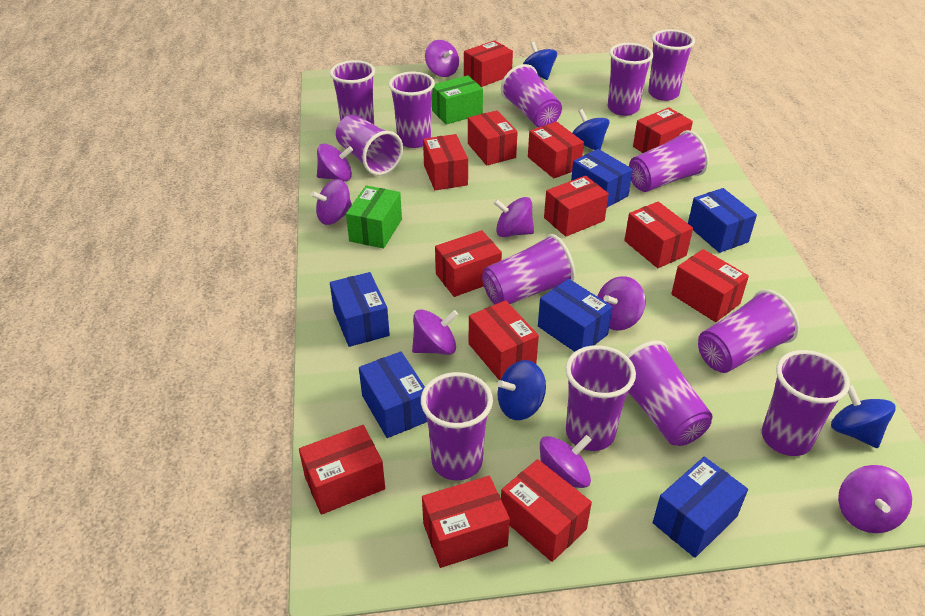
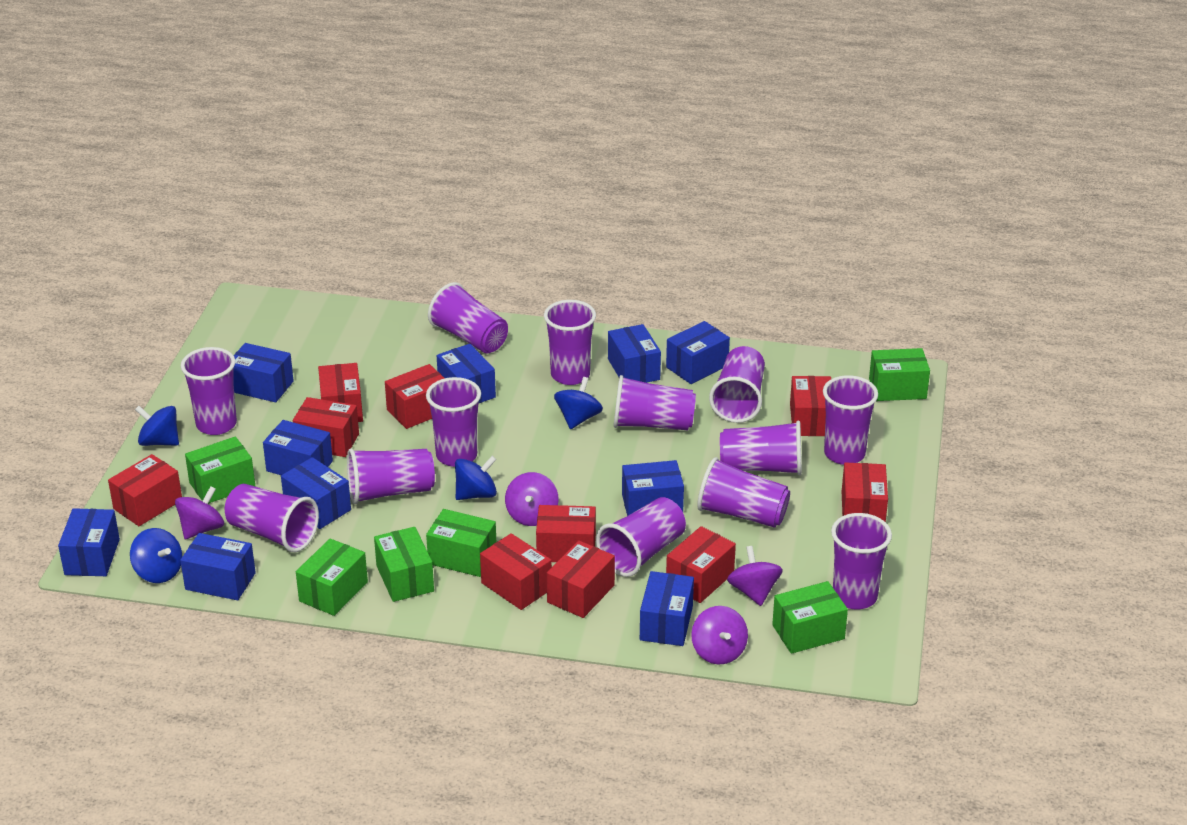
blue box: 6 -> 10
green box: 2 -> 6
purple spinning top: 8 -> 4
red box: 13 -> 10

